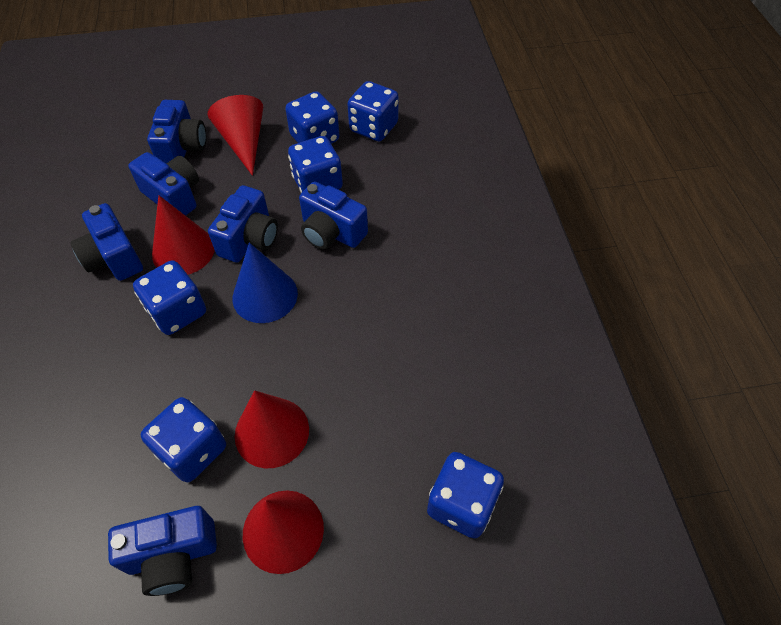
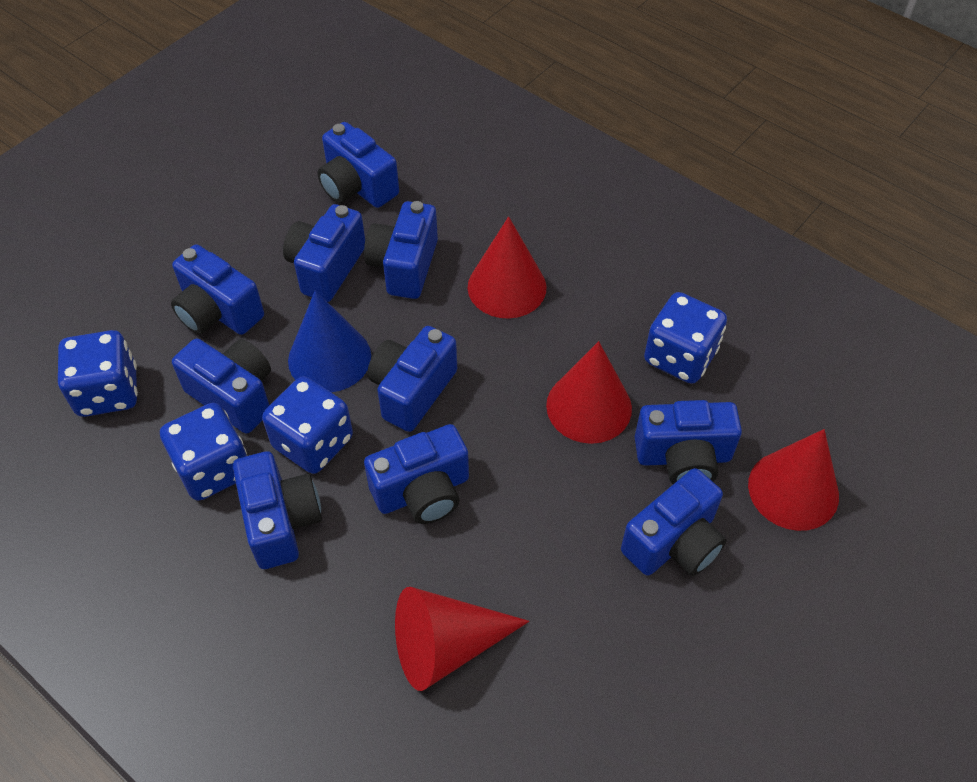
blue camera: 6 -> 10
blue dice: 6 -> 4

